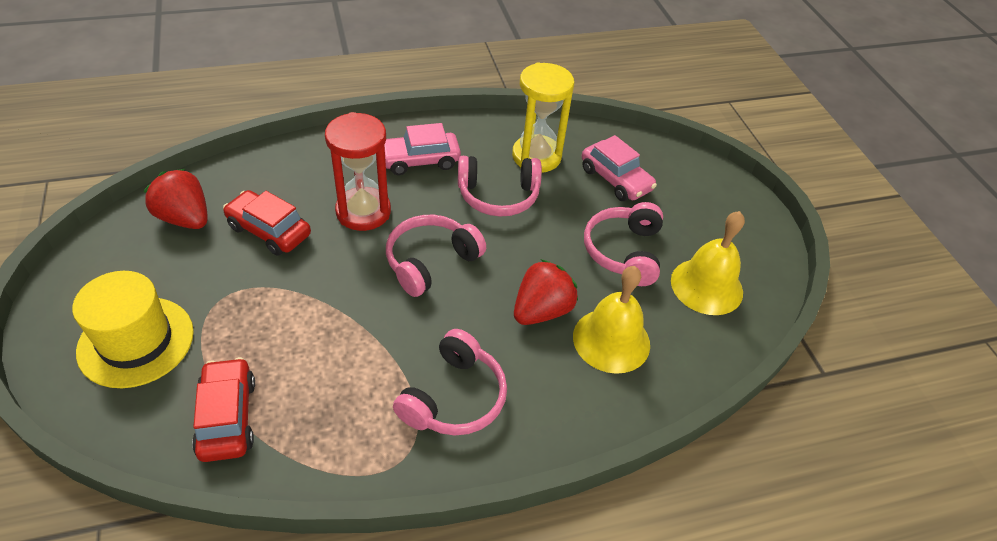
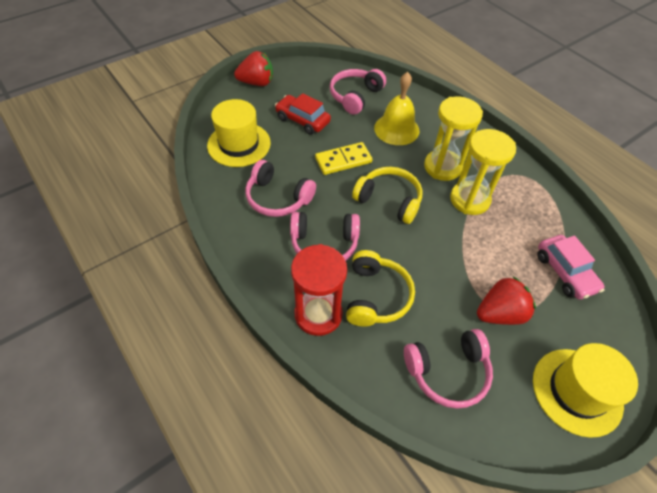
pink car: 2 -> 1
red car: 2 -> 1
yellow bell: 2 -> 1
yellow domino: 0 -> 1
yellow hat: 1 -> 2
yellow headphones: 0 -> 2
yellow hourglass: 1 -> 2

